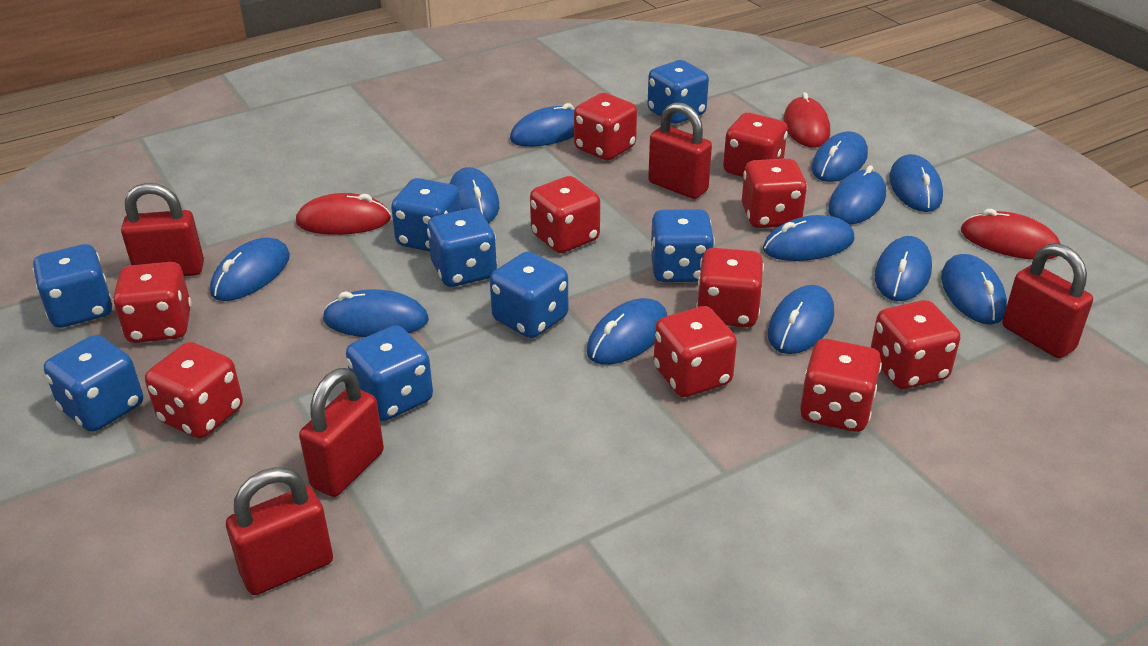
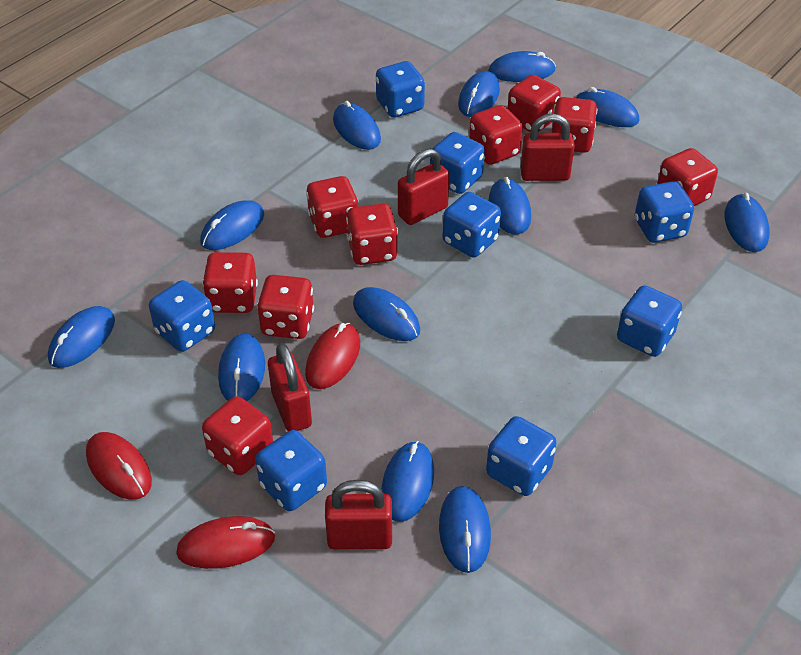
red dice: 10 -> 9
red padlock: 5 -> 4

